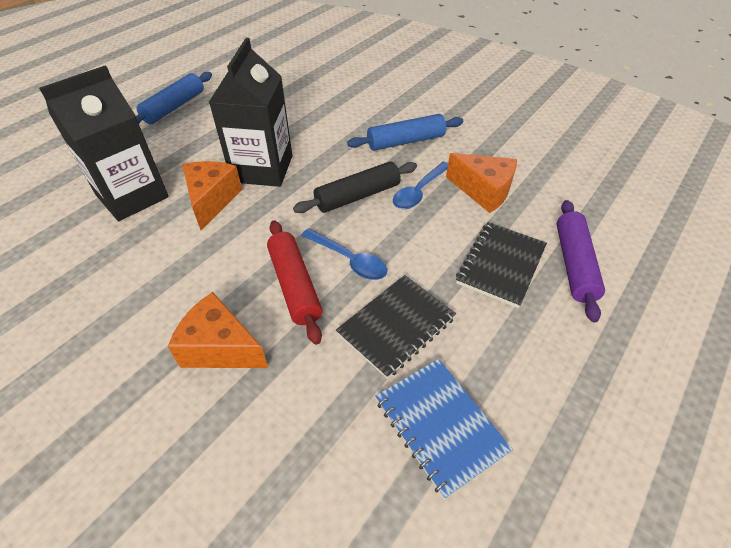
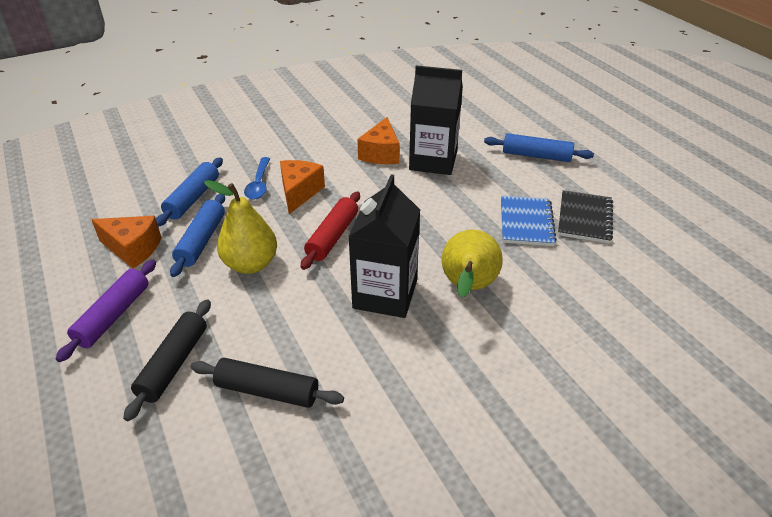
black notebook: 2 -> 1
black rolling pin: 1 -> 2
blue rolling pin: 2 -> 3
blue spoon: 2 -> 1
yellow pear: 0 -> 2

